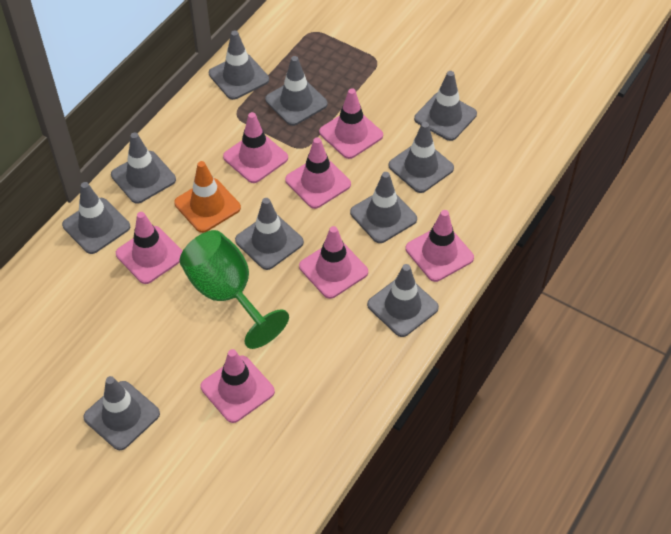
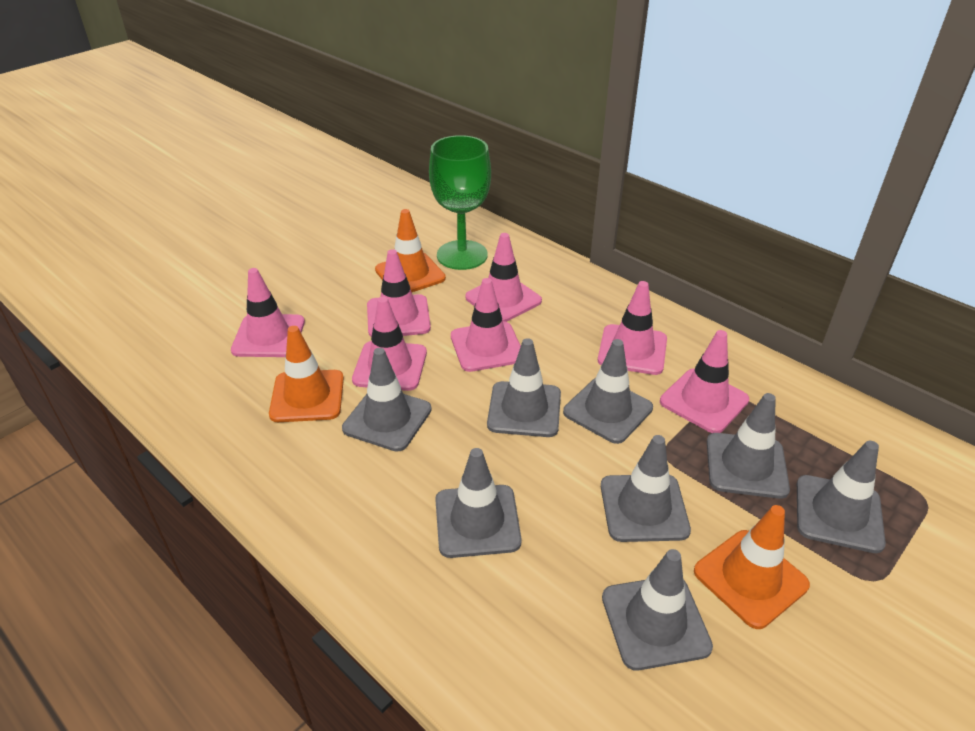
grey traffic cone: 10 -> 8
orange traffic cone: 1 -> 3

